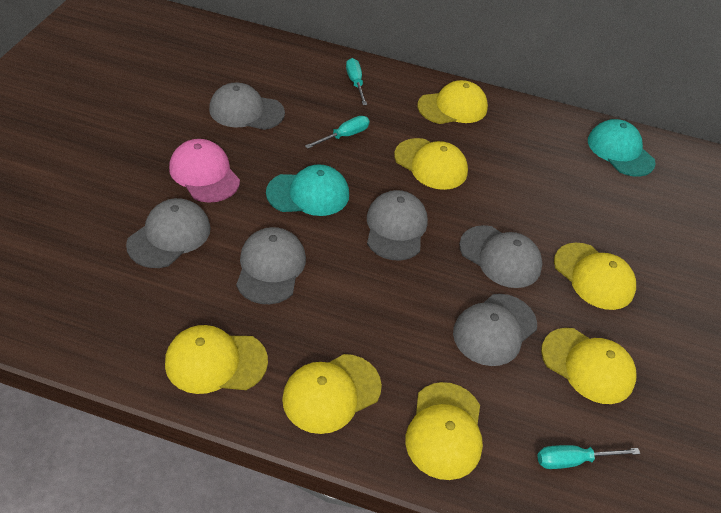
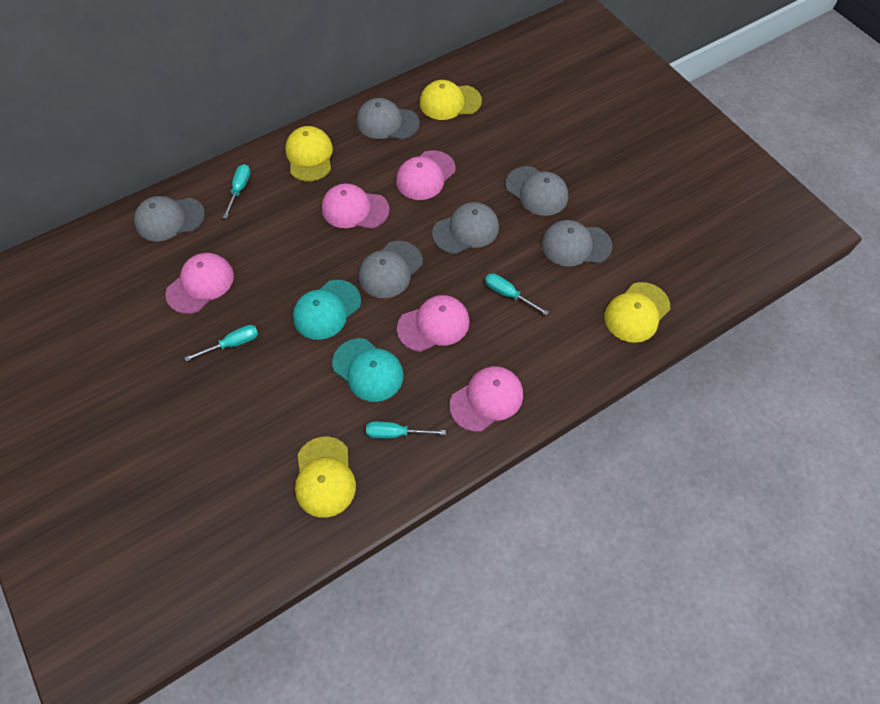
pink cap: 1 -> 5
turquoise screwdriver: 3 -> 4
yellow cap: 7 -> 4

